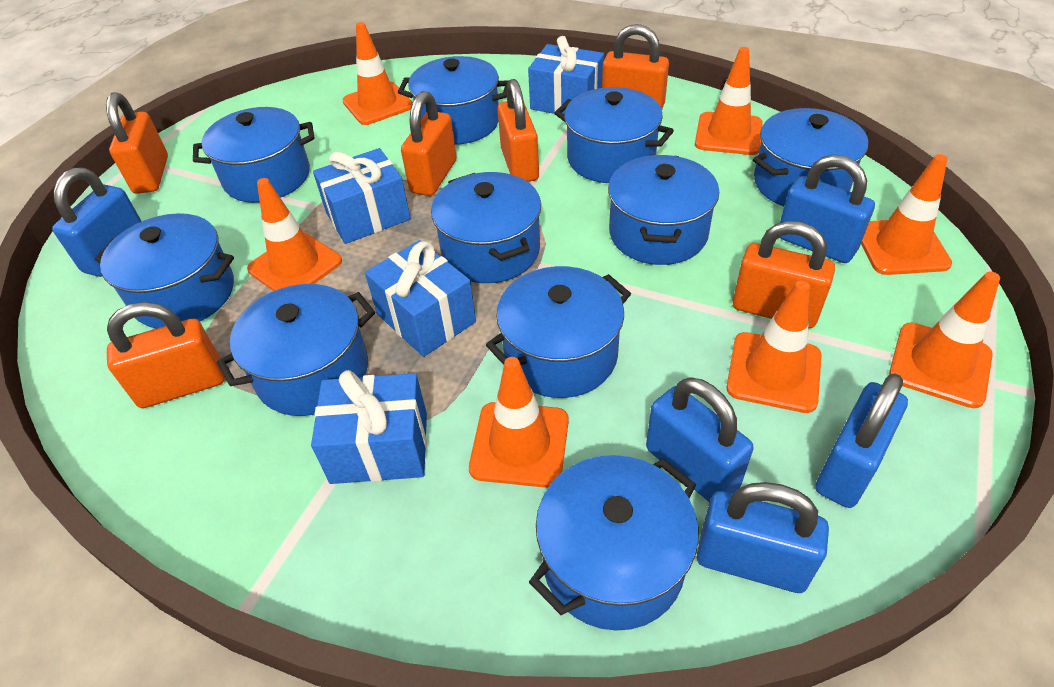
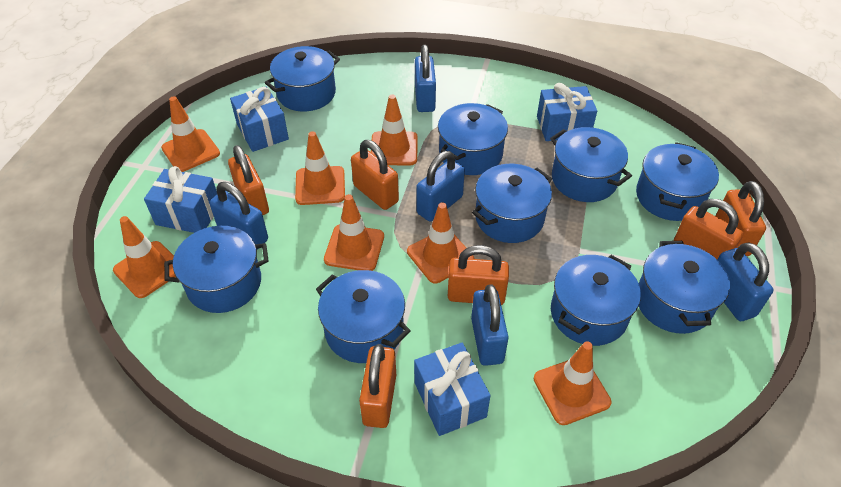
blue pot: 10 -> 9

